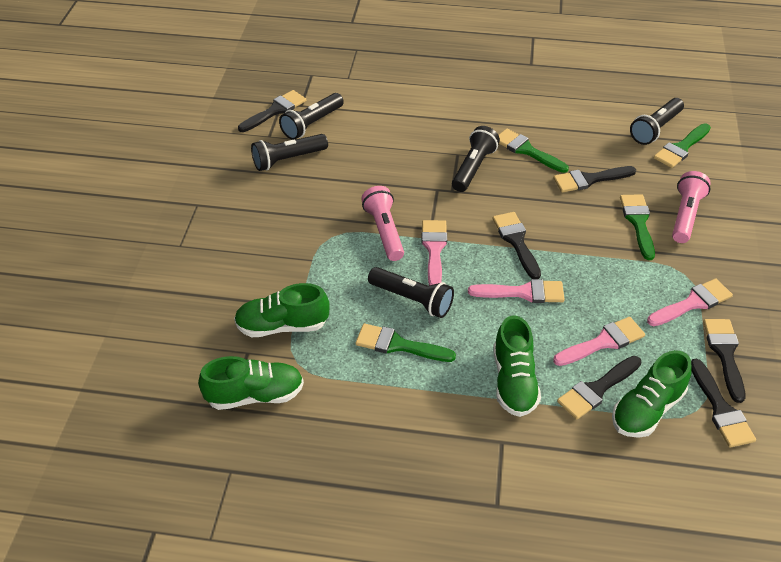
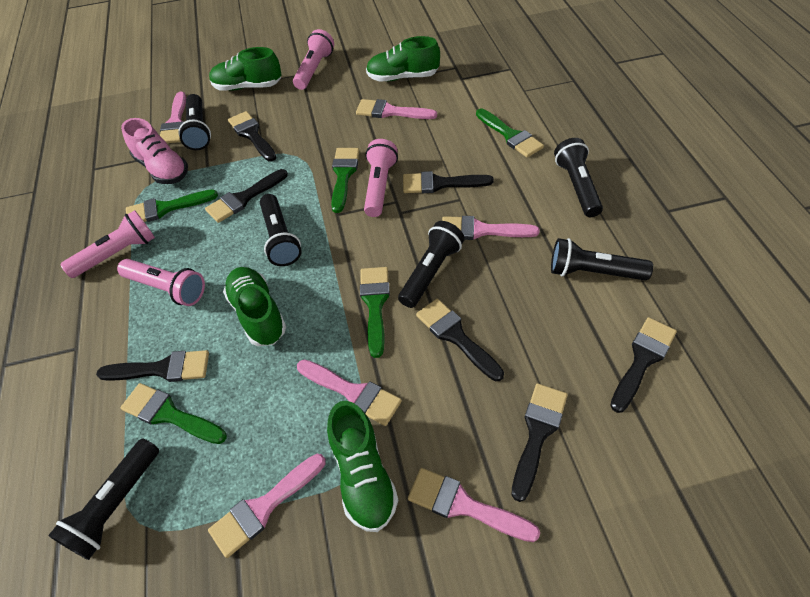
black brush: 6 -> 7
black flashlight: 5 -> 6
green brush: 4 -> 5
pink brush: 4 -> 6
pink flashlight: 2 -> 4
pink shoe: 0 -> 1

